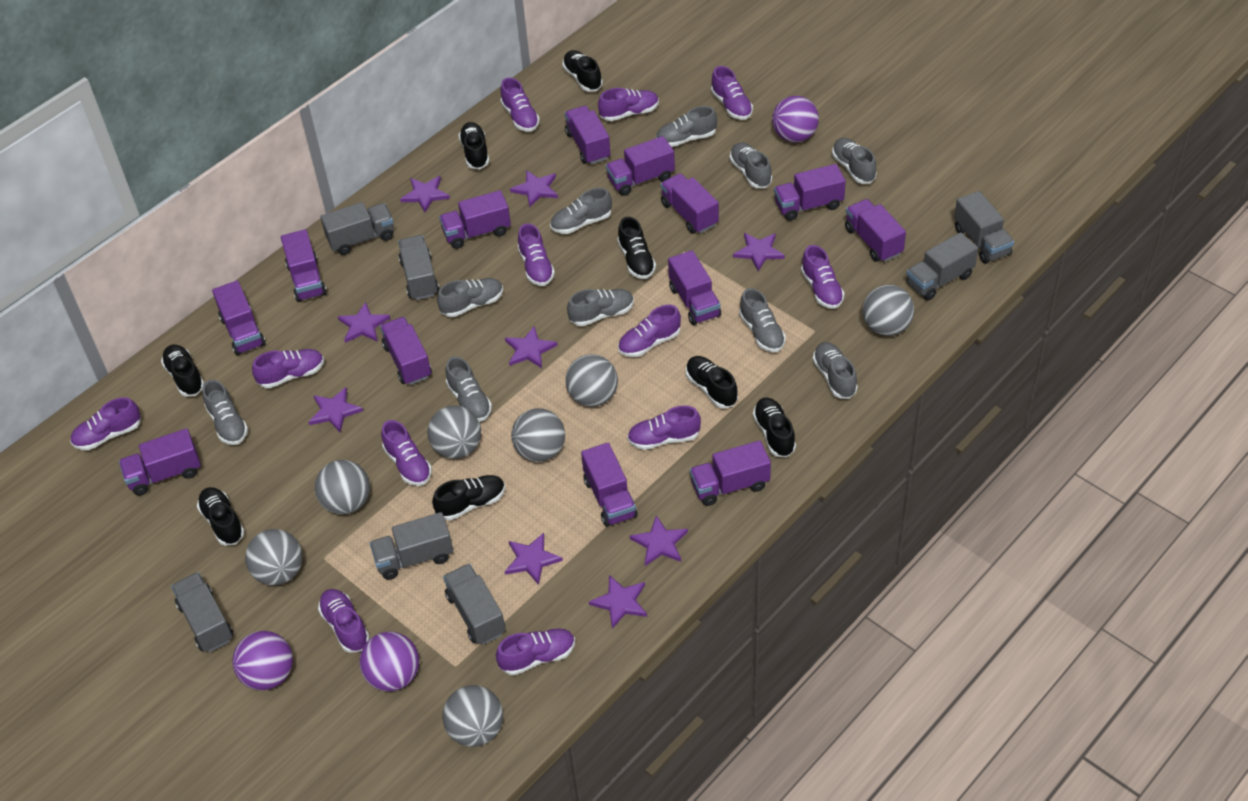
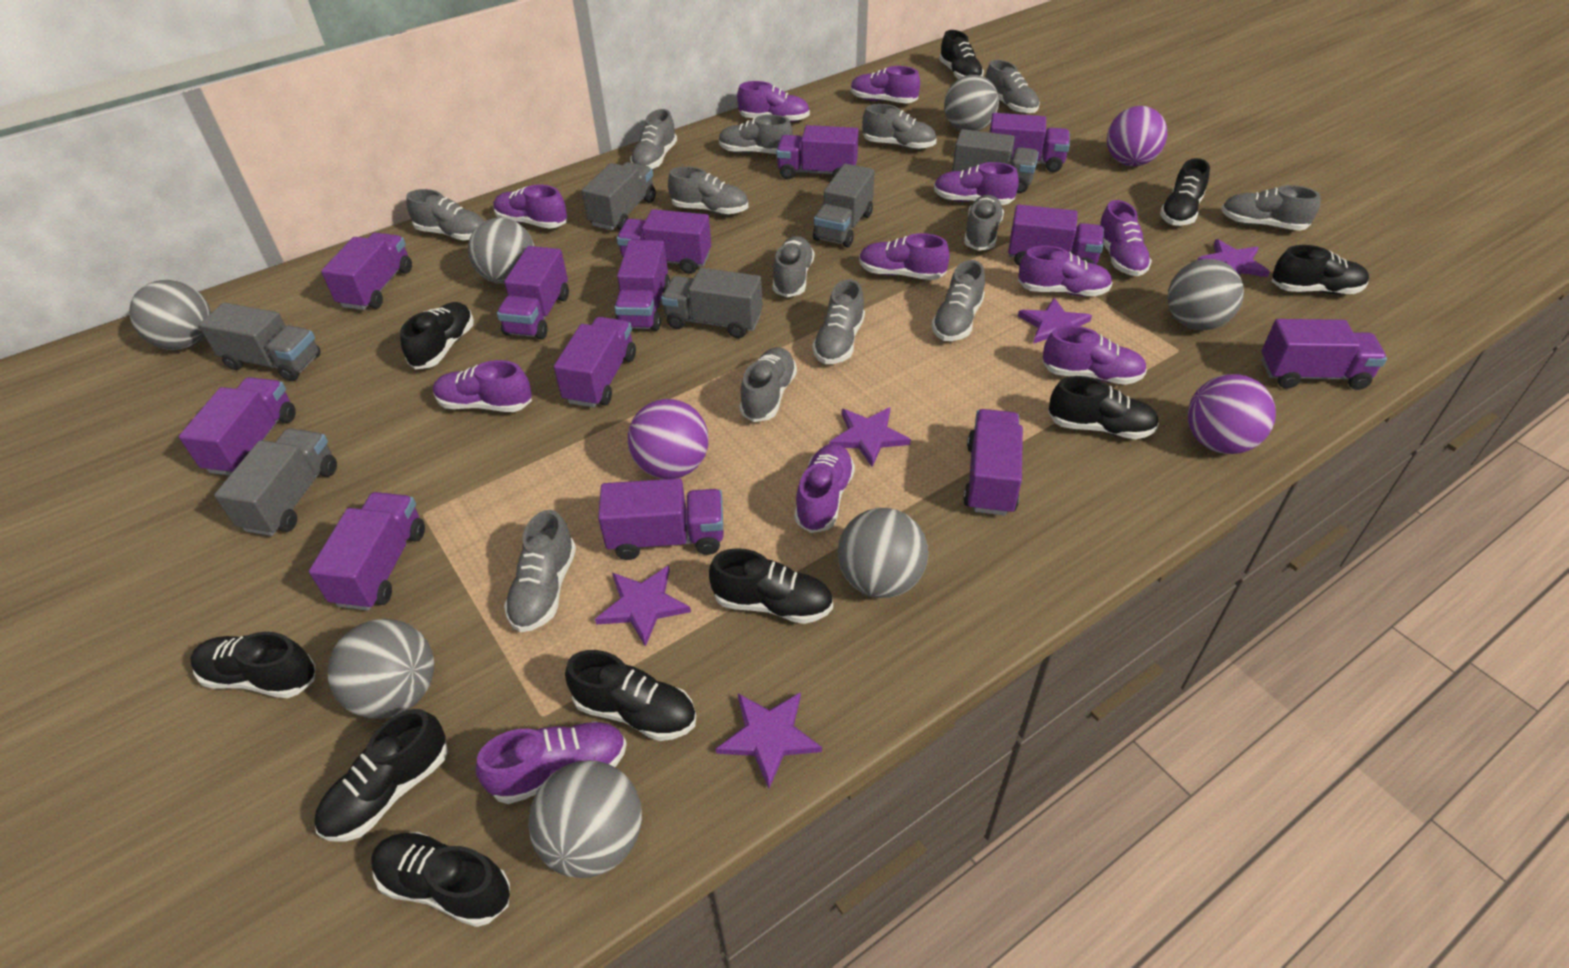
black shoe: 8 -> 10
grey shoe: 10 -> 13
grey truck: 7 -> 6
purple shoe: 12 -> 11
purple star: 9 -> 5

